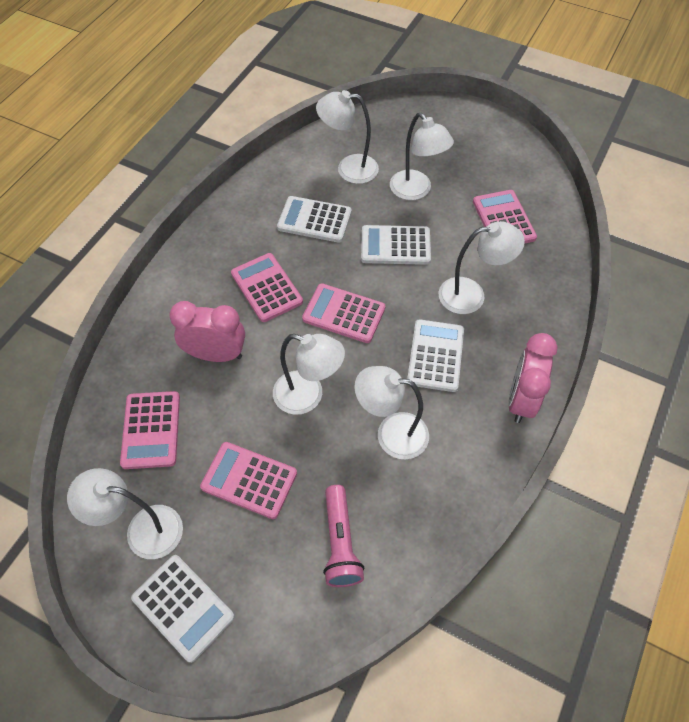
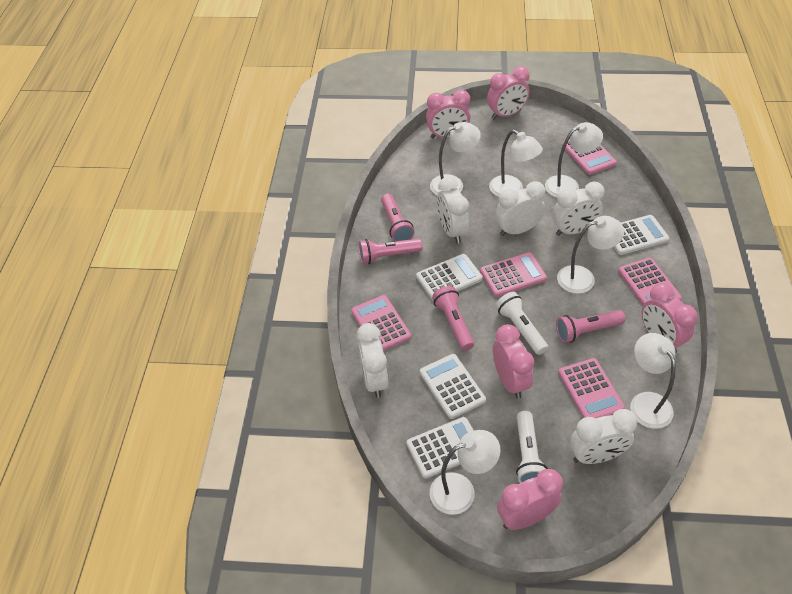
pink clock: 2 -> 5
pink flashlight: 1 -> 4
white clock: 0 -> 5
white flashlight: 0 -> 2

